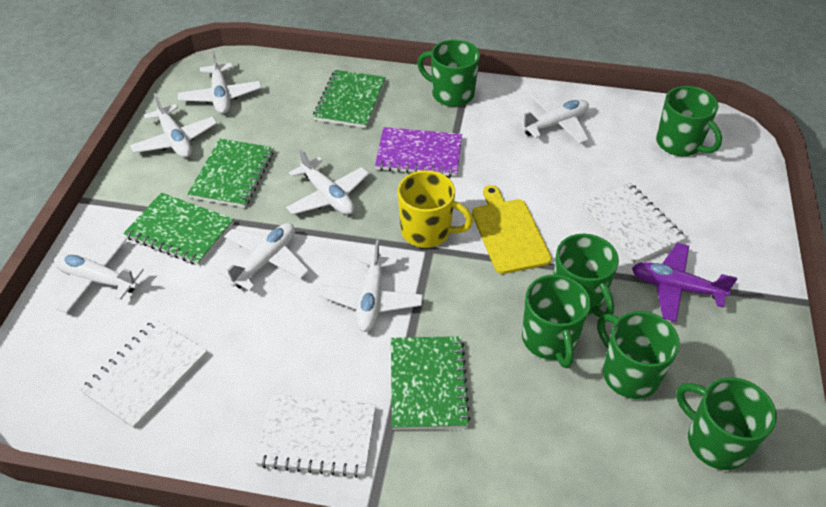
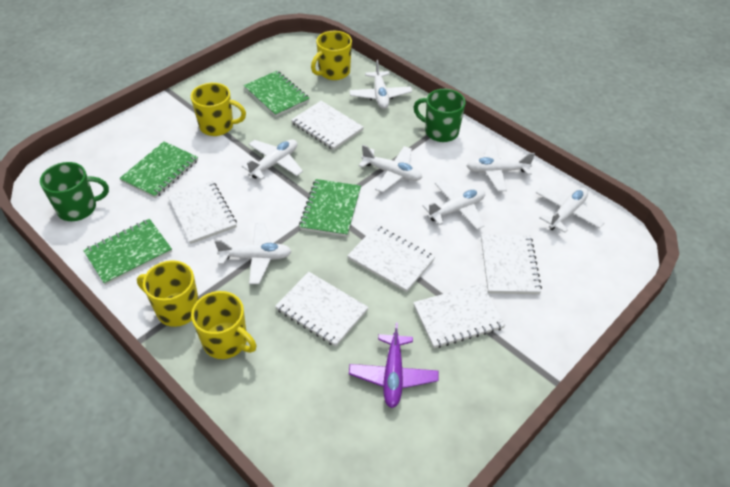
green mug: 6 -> 2
purple notebook: 1 -> 0
white notebook: 3 -> 6
yellow cutting board: 1 -> 0
yellow mug: 1 -> 4

